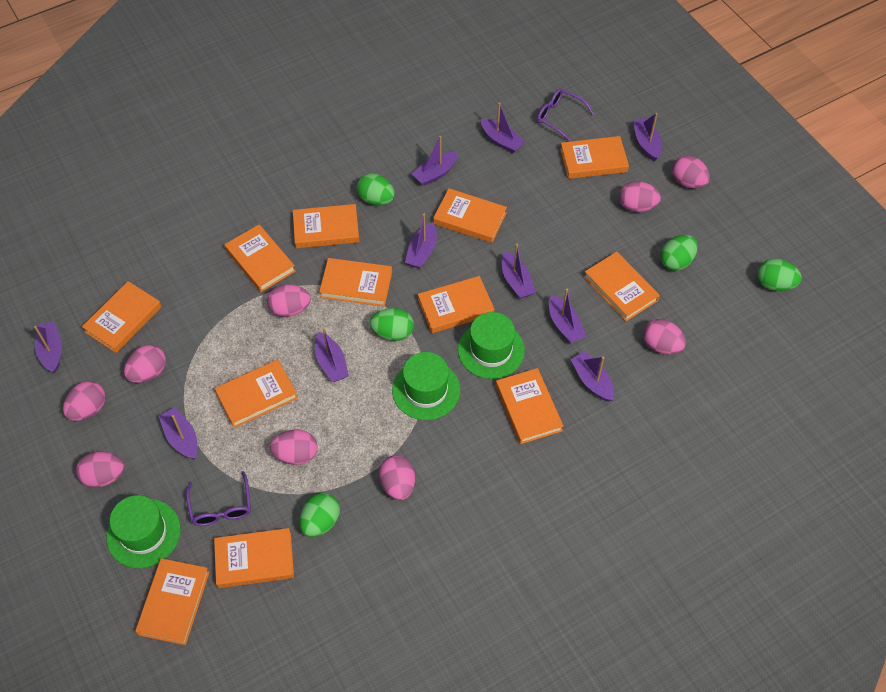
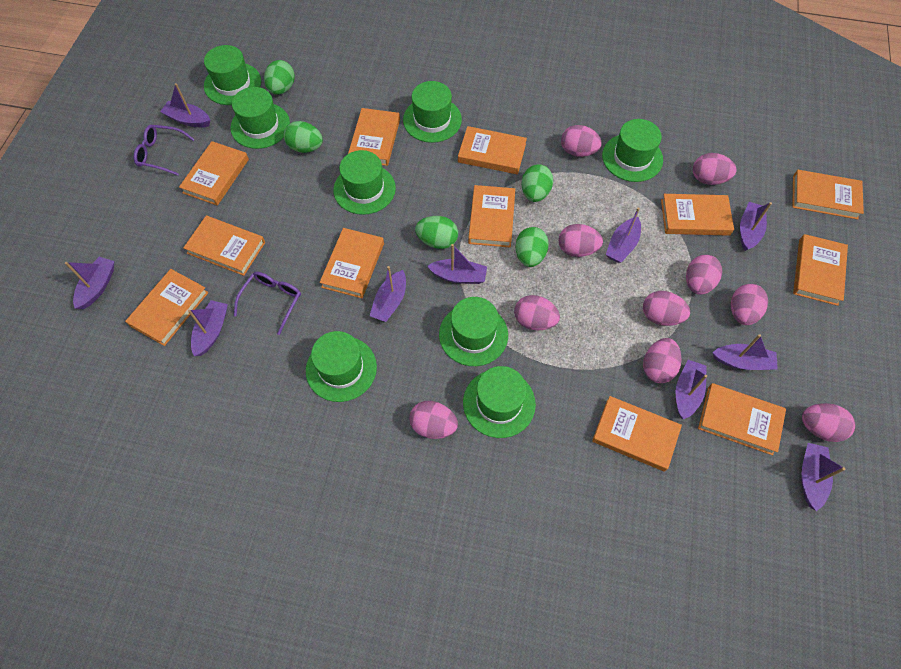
green hat: 3 -> 8
pink egg: 9 -> 10

